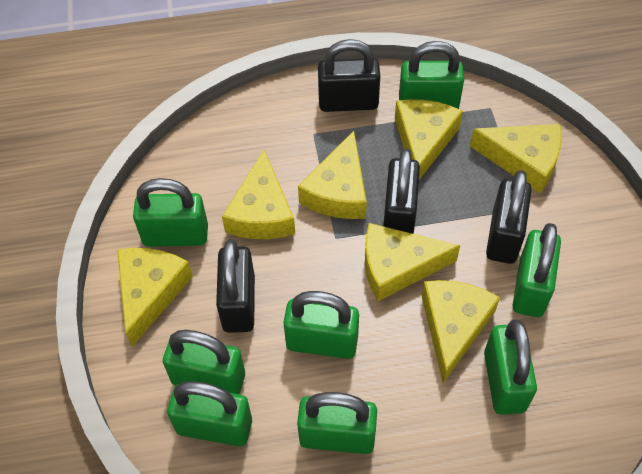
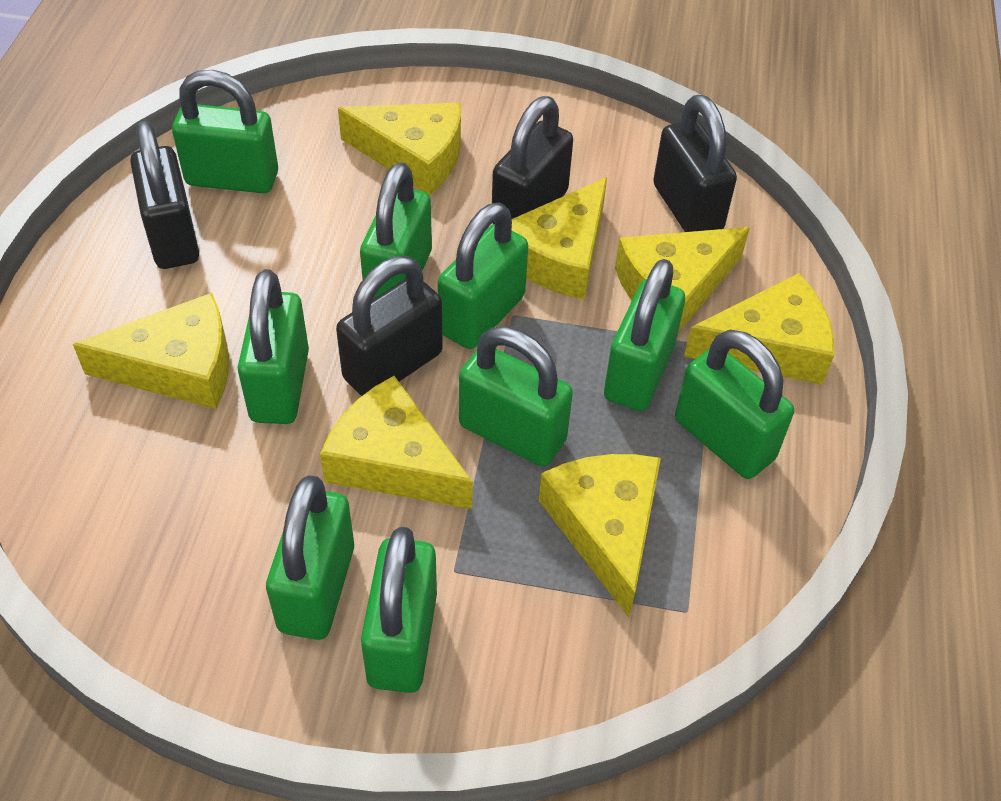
green padlock: 8 -> 9

